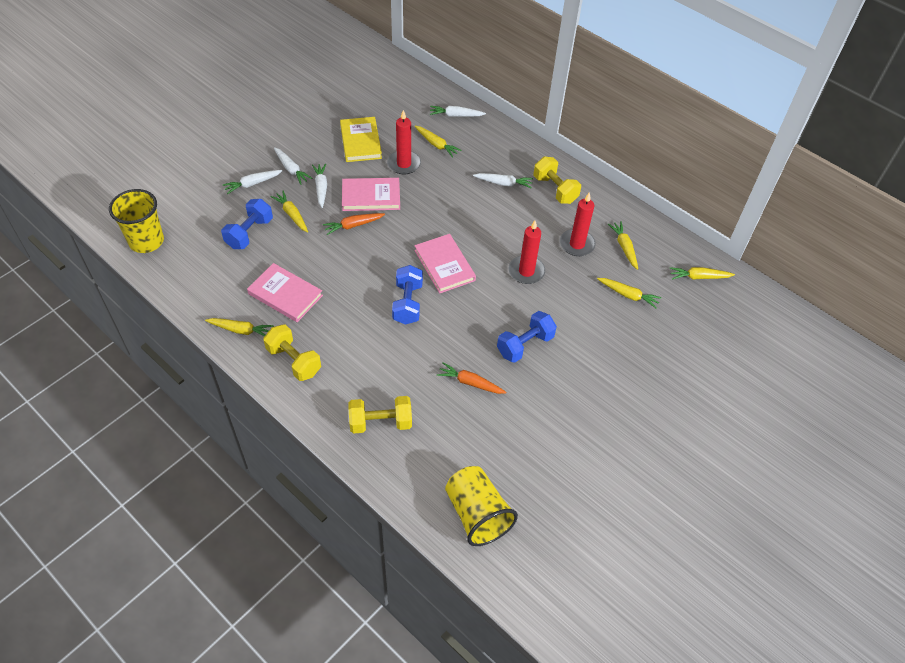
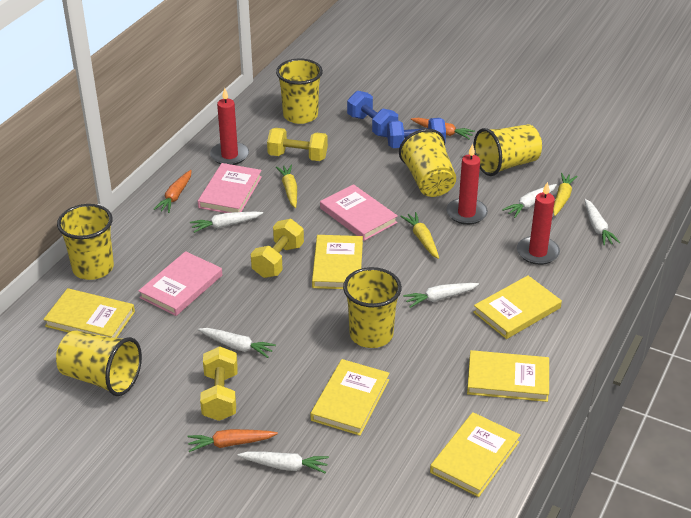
blue dumbbell: 3 -> 2
orange carrot: 2 -> 3
white carrot: 5 -> 6
yellow book: 1 -> 6
yellow carrot: 6 -> 3
yellow cup: 2 -> 6

